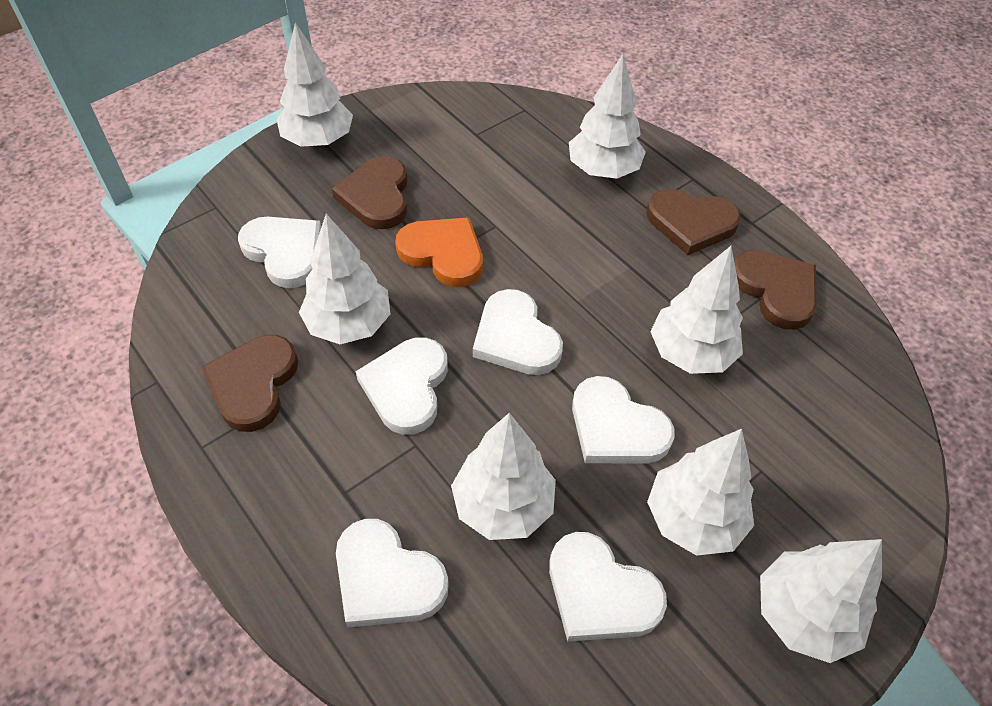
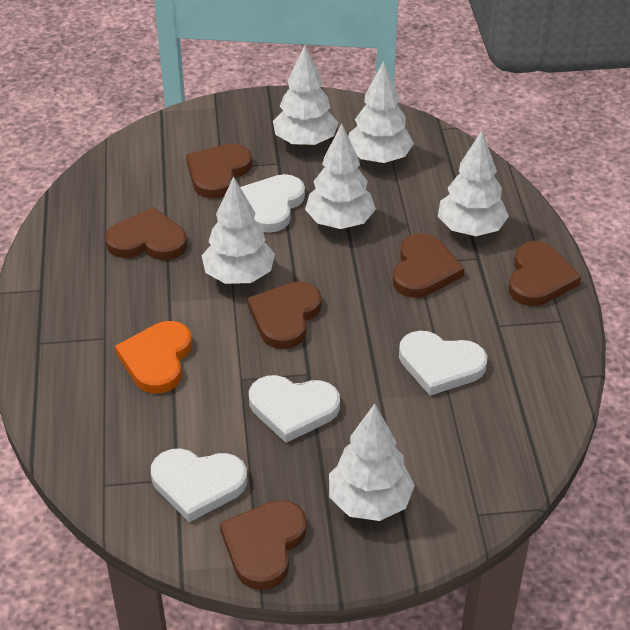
brown heart: 4 -> 6
white heart: 6 -> 4
white tree: 7 -> 6

